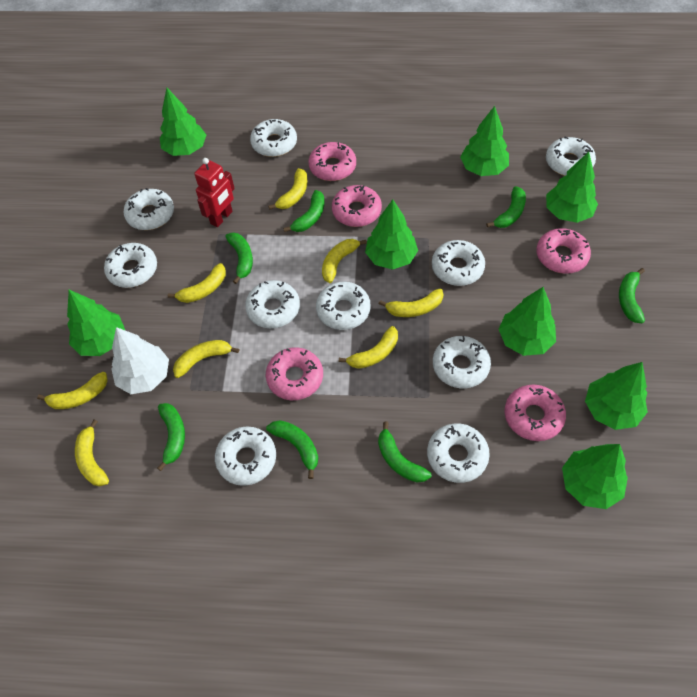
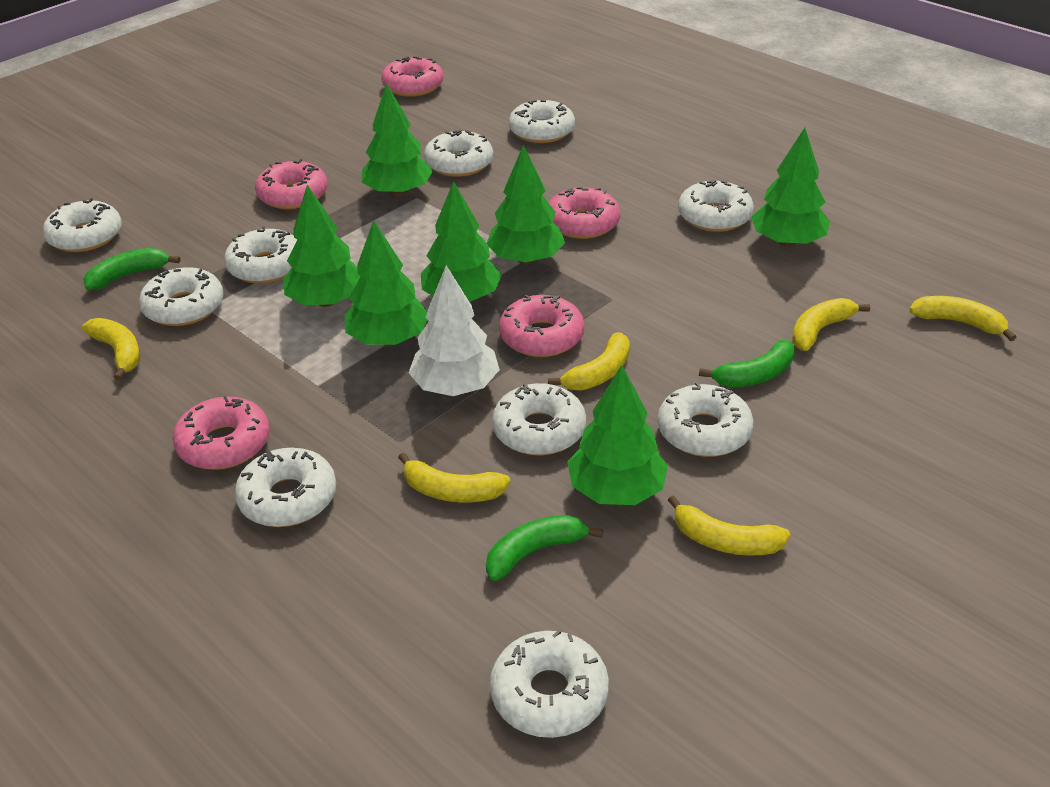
green banana: 7 -> 3
green tree: 8 -> 7
red robot: 1 -> 0
yellow banana: 8 -> 6

